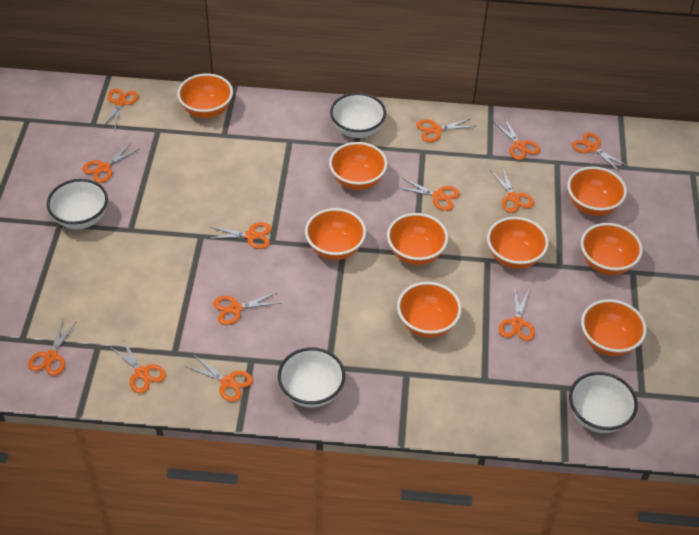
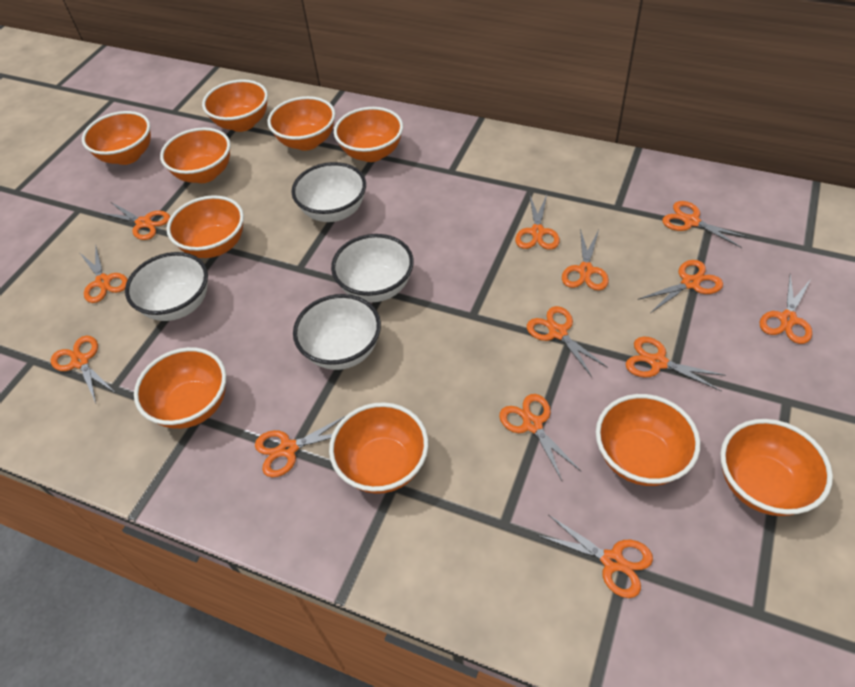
orange bowl: 9 -> 10

